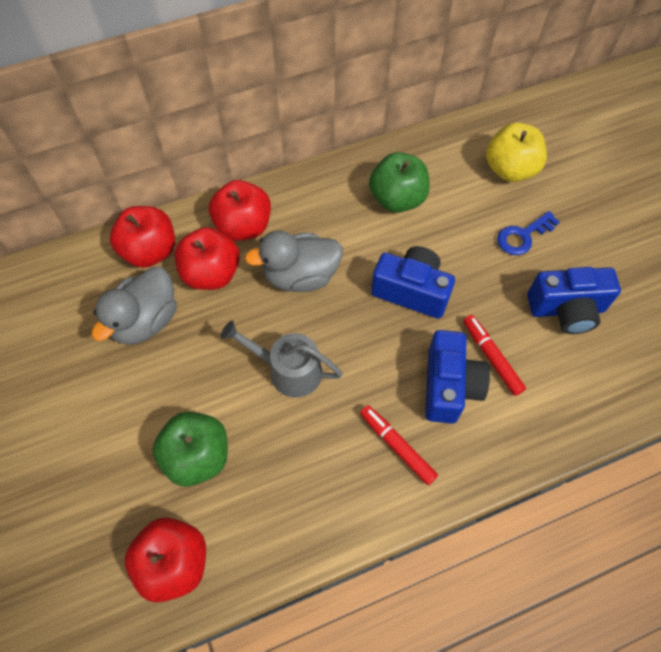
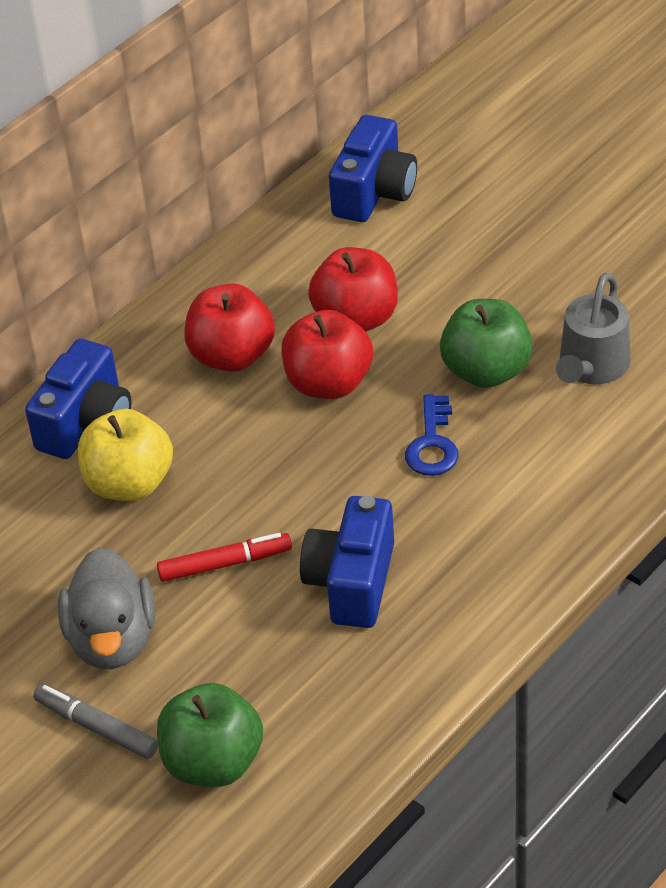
grey duck: 2 -> 1
grey marker: 0 -> 1
red apple: 4 -> 3
red marker: 2 -> 1

